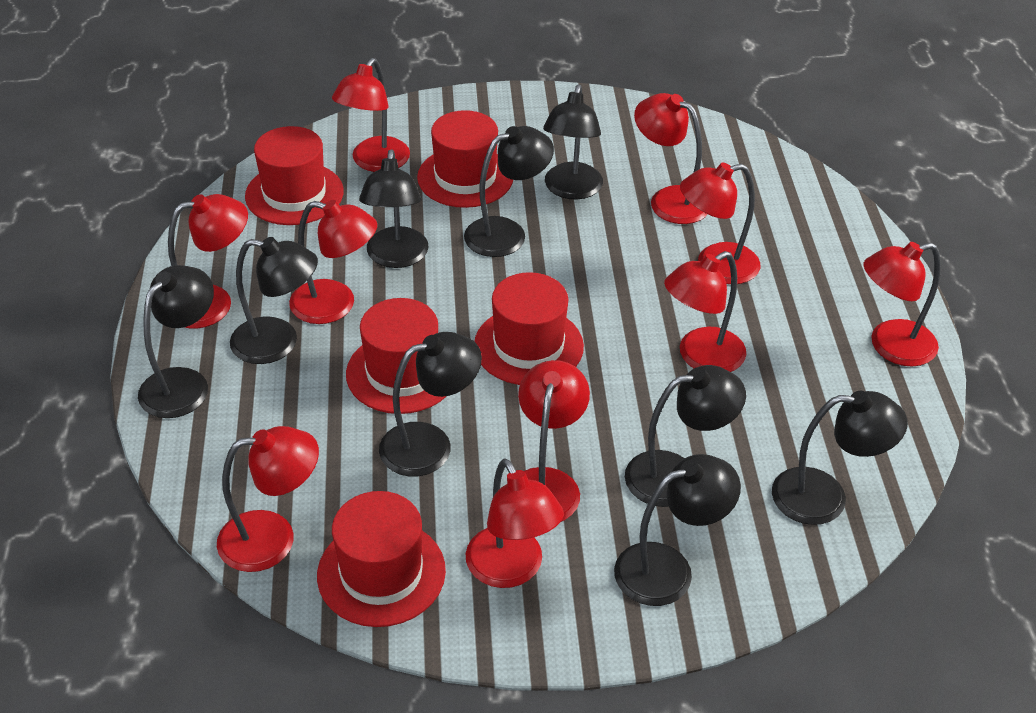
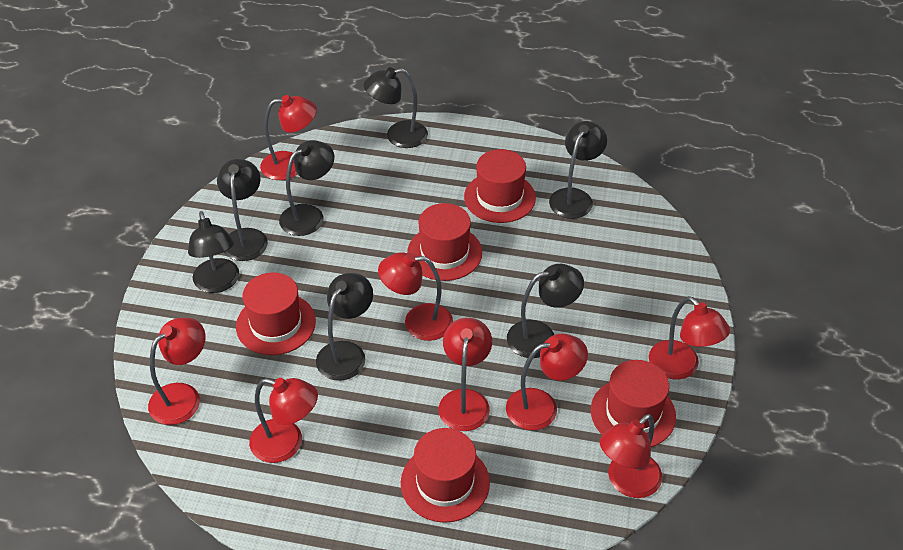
black lamp: 9 -> 7
red lamp: 10 -> 8

